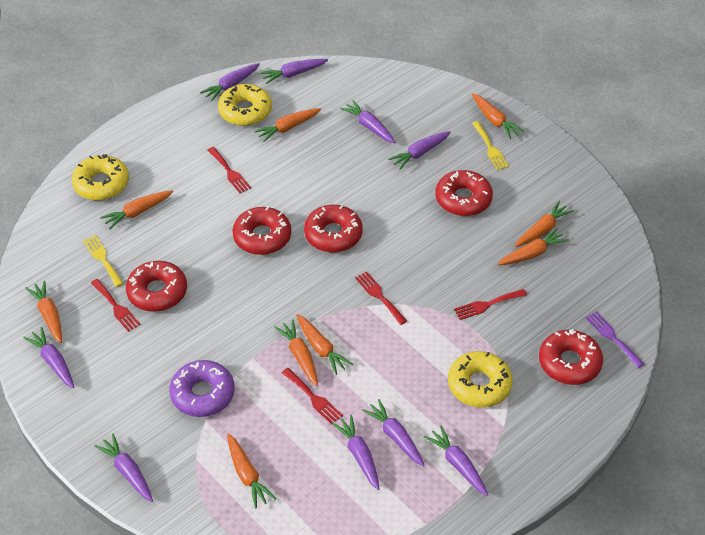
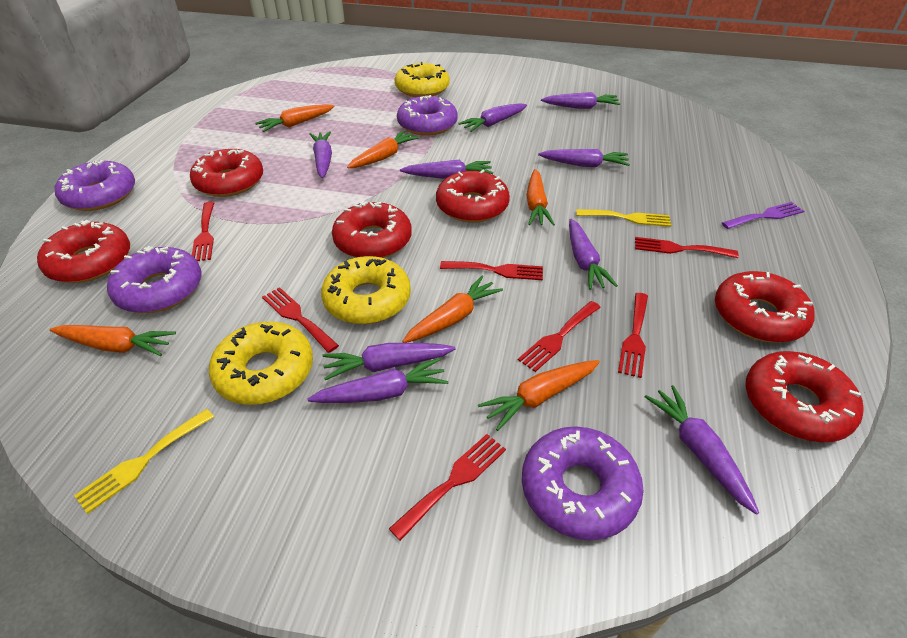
orange carrot: 9 -> 6
purple donut: 1 -> 4
red donut: 5 -> 6
red fork: 5 -> 7

